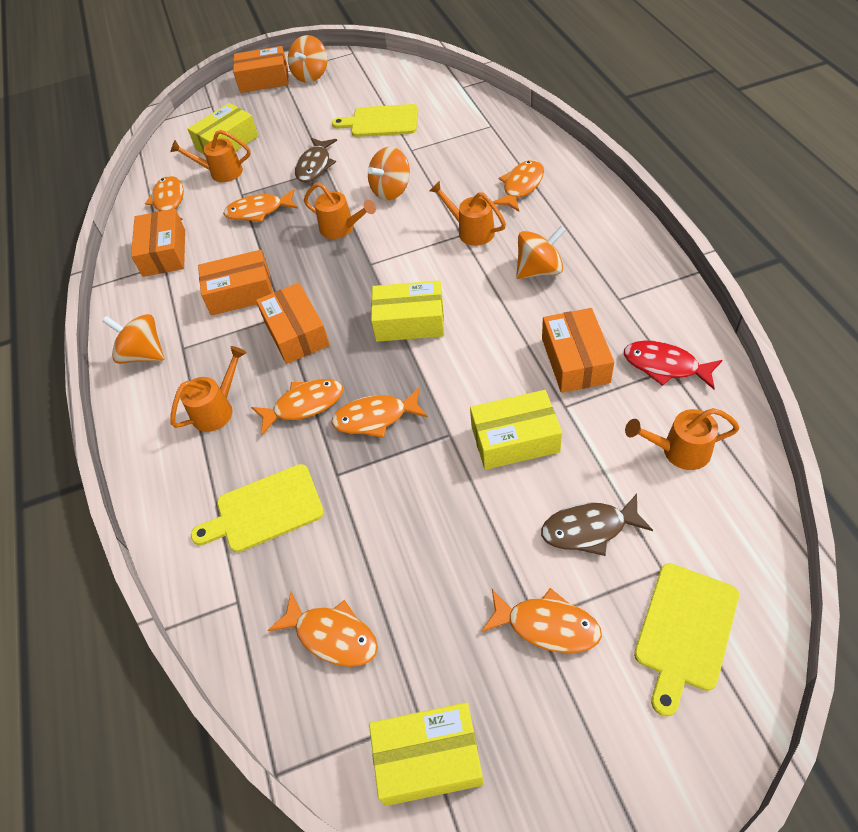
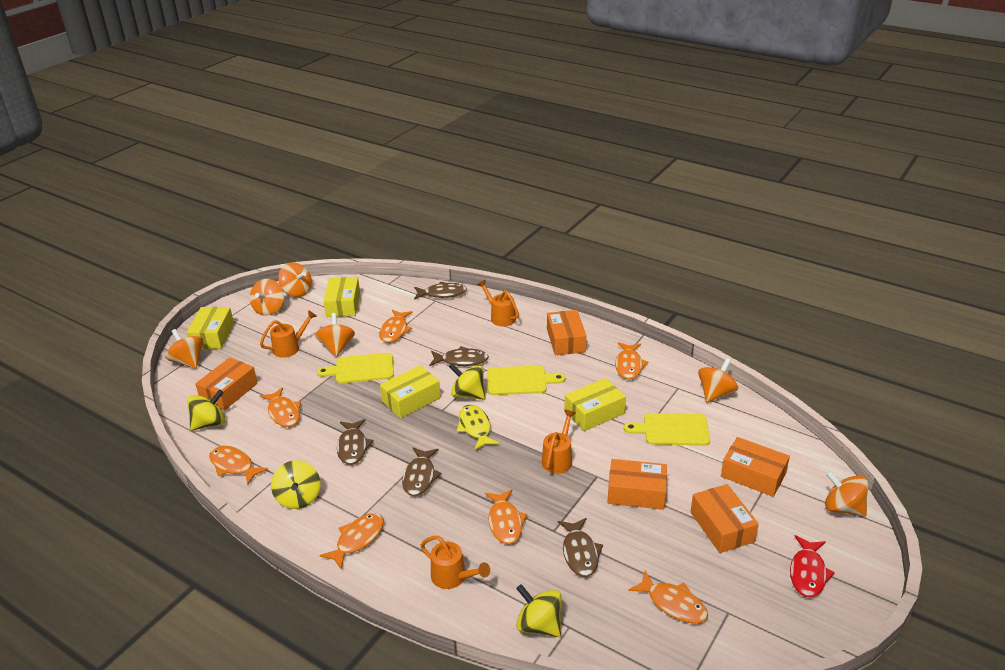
brown fish: 2 -> 5
orange spinning top: 4 -> 6
orange watering can: 5 -> 4
yellow fish: 0 -> 1
yellow spinning top: 0 -> 4

